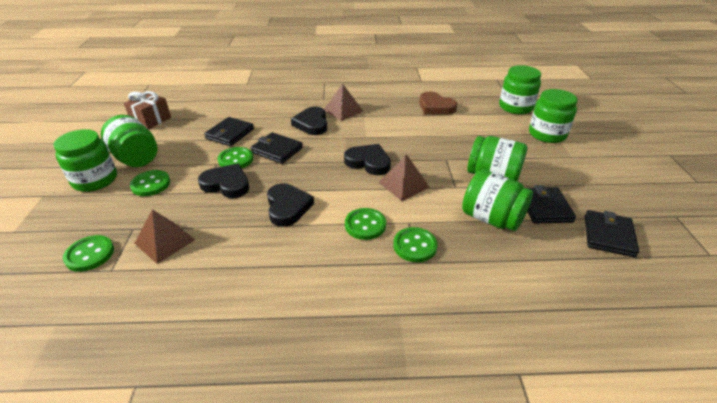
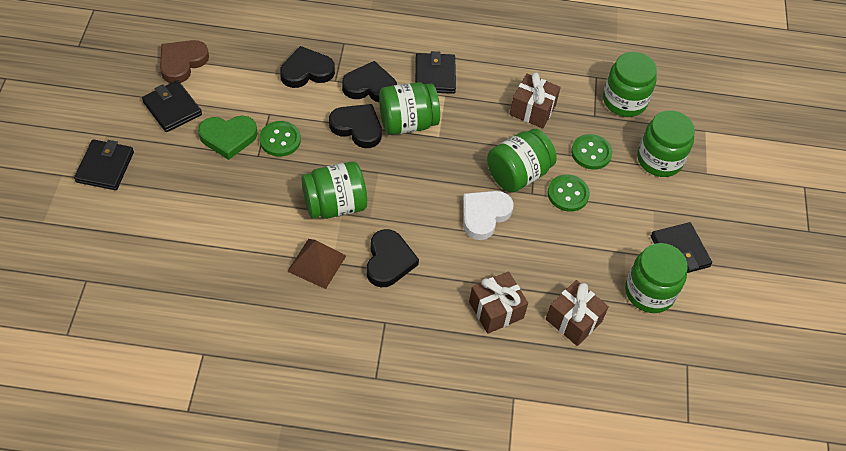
brown gift: 1 -> 3
brown pyramid: 3 -> 1
green button: 5 -> 3
green heart: 0 -> 1
white heart: 0 -> 1

